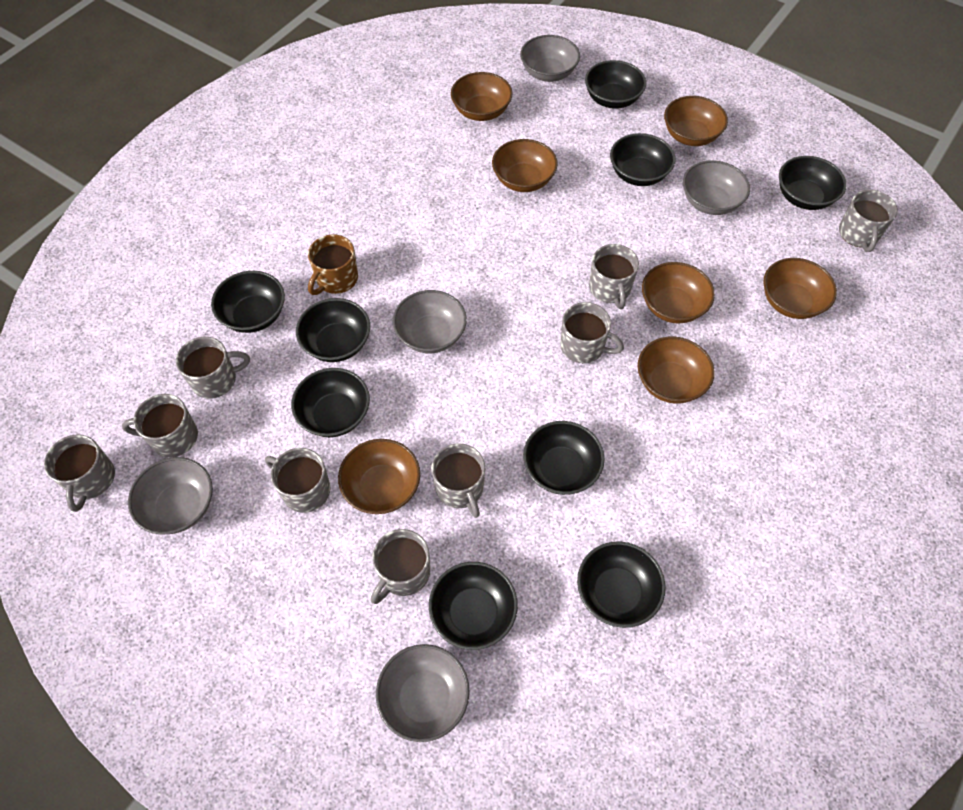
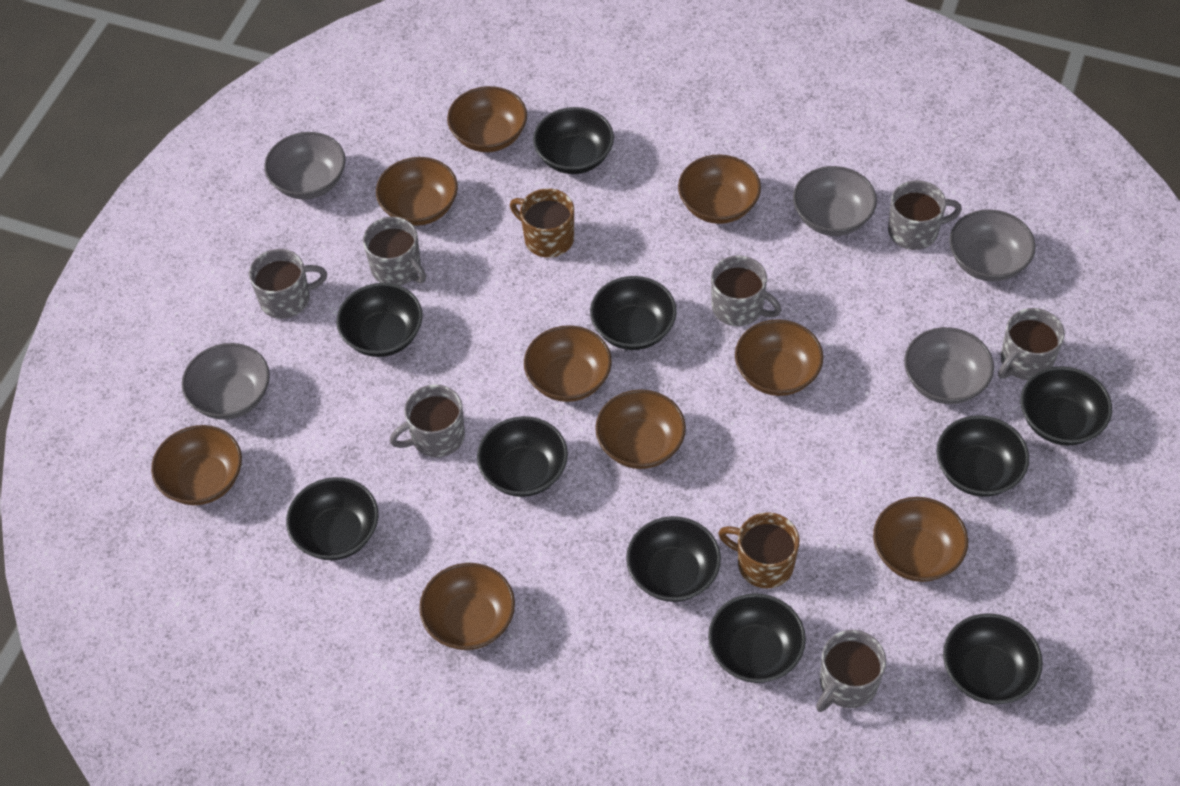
black bowl: 9 -> 10
brown bowl: 7 -> 9
brown mug: 1 -> 2
grey mug: 9 -> 7

